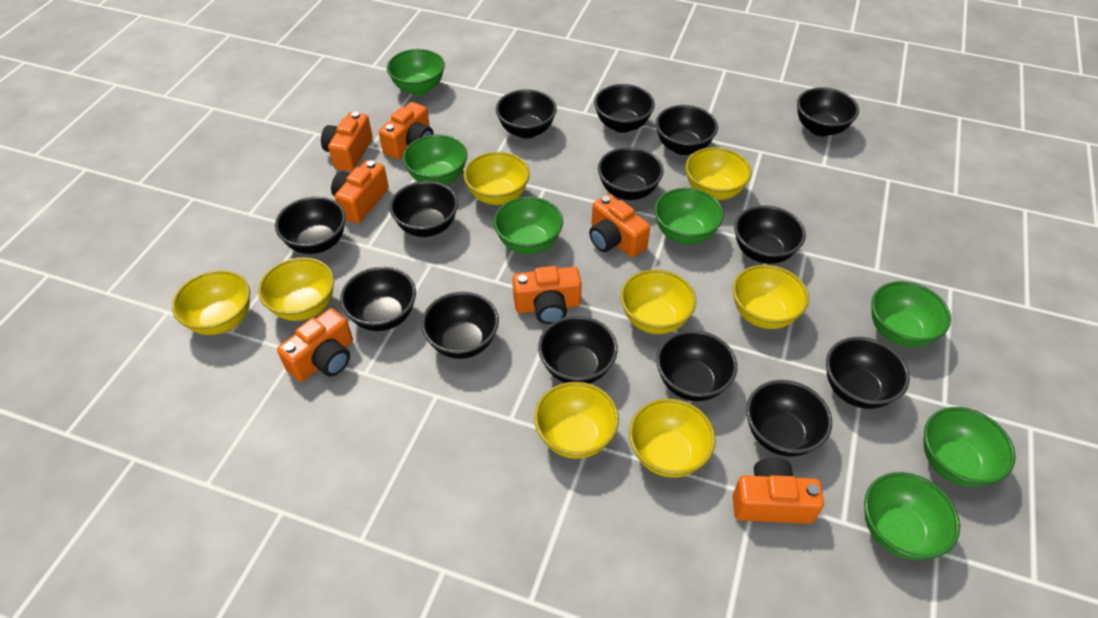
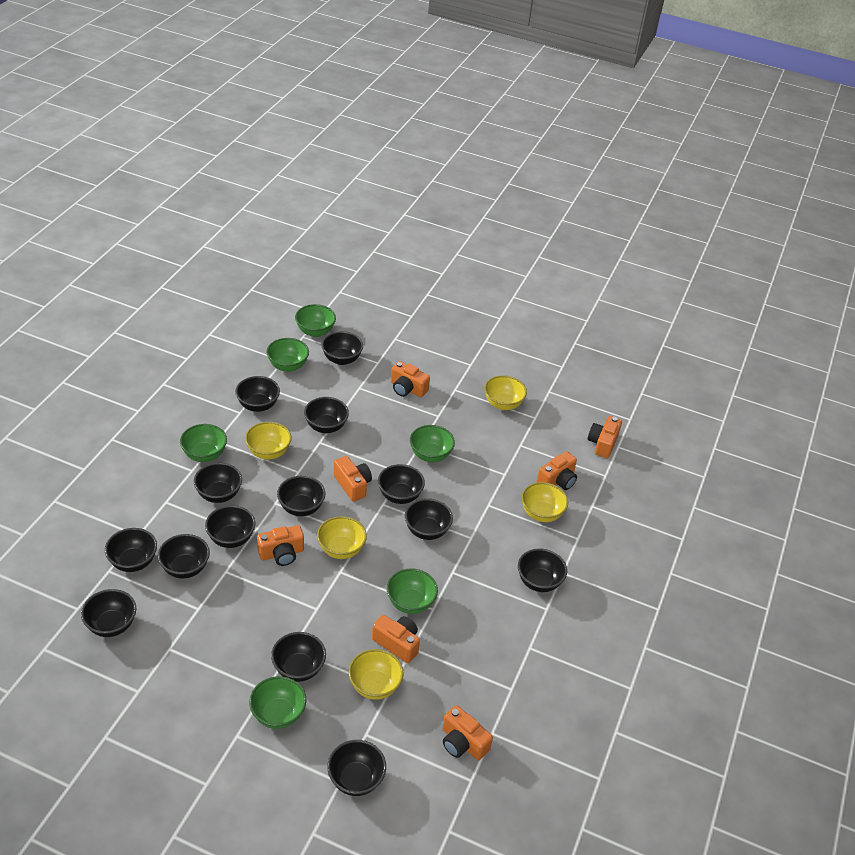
green bowl: 7 -> 6
yellow bowl: 8 -> 5

